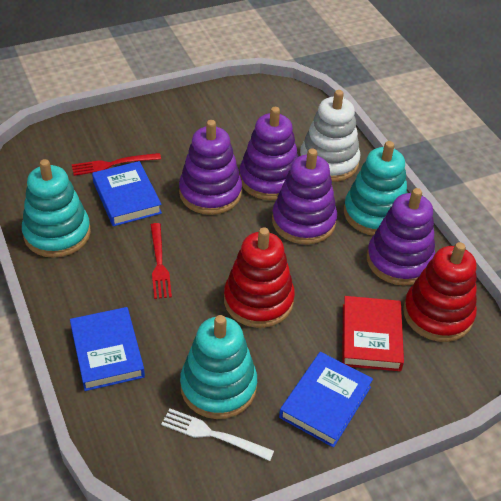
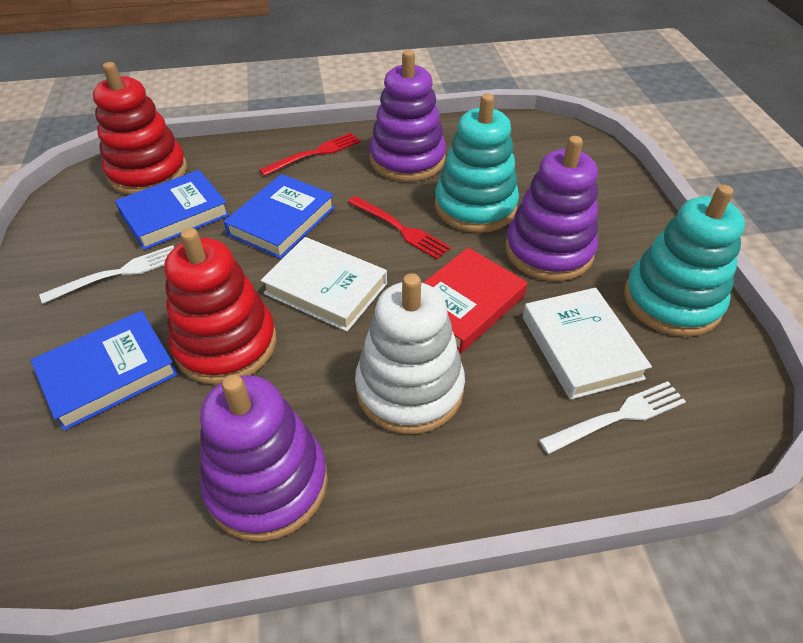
purple stacking toy: 4 -> 3
turquoise stacking toy: 3 -> 2
white book: 0 -> 2
white fork: 1 -> 2

